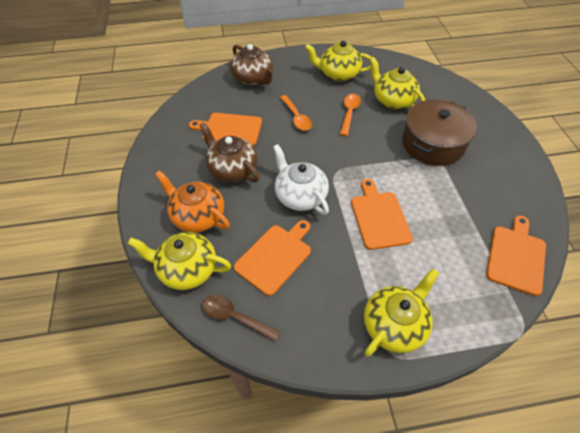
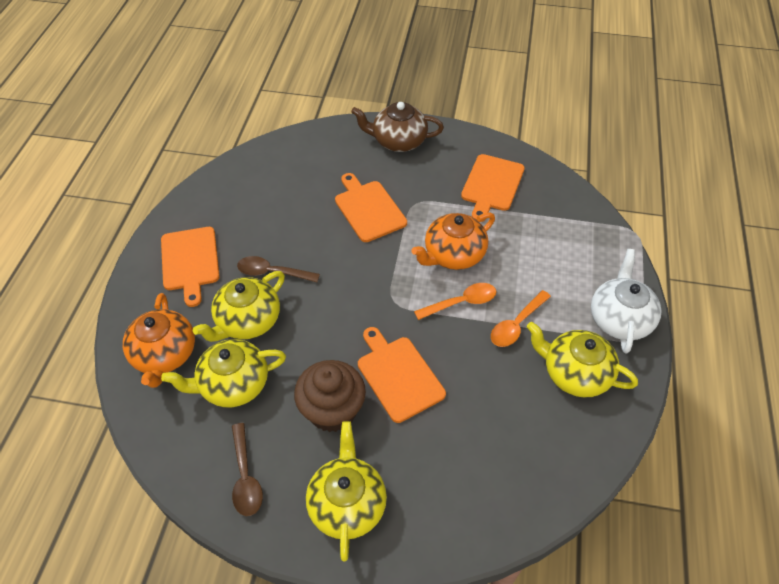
brown cupcake: 0 -> 1
brown pot: 1 -> 0
brown spoon: 1 -> 2
brown teapot: 2 -> 1
orange teapot: 1 -> 2

